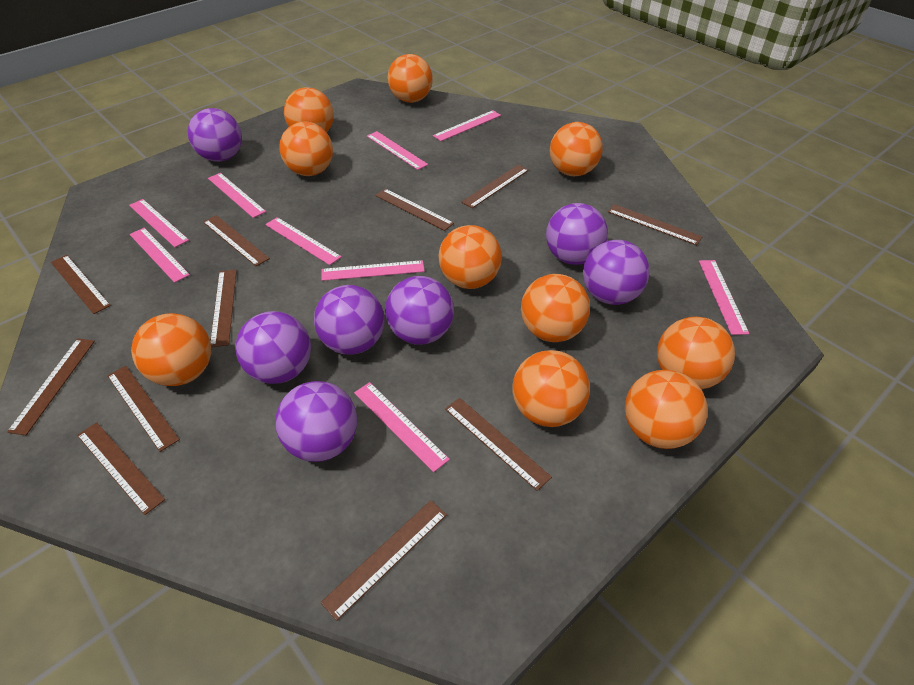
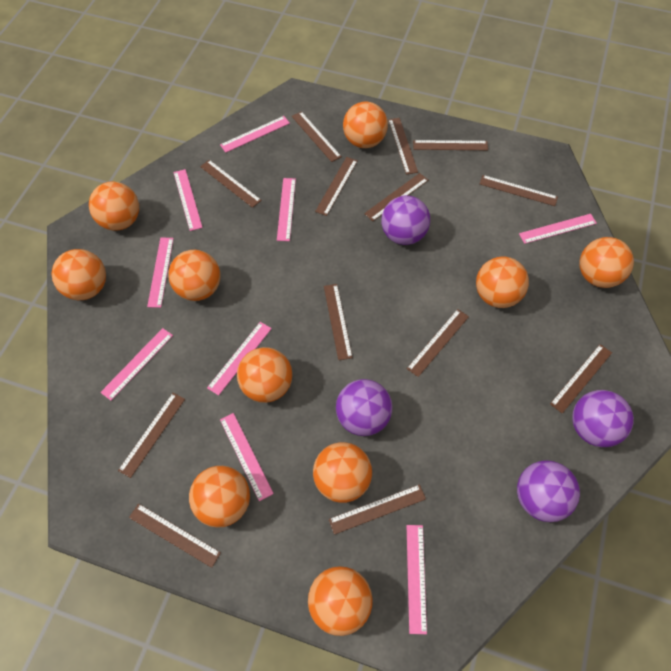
brown ruler: 11 -> 13
purple ball: 7 -> 4

